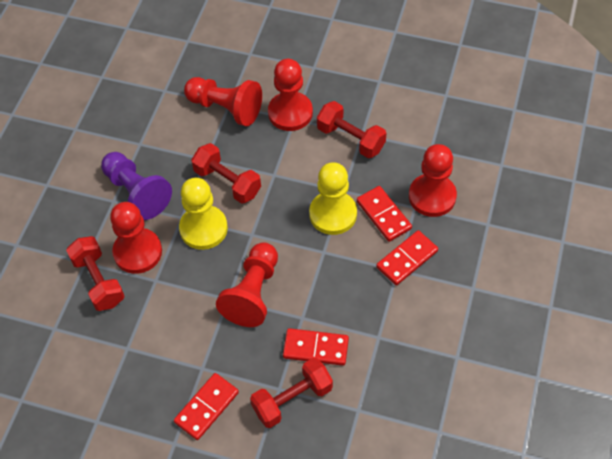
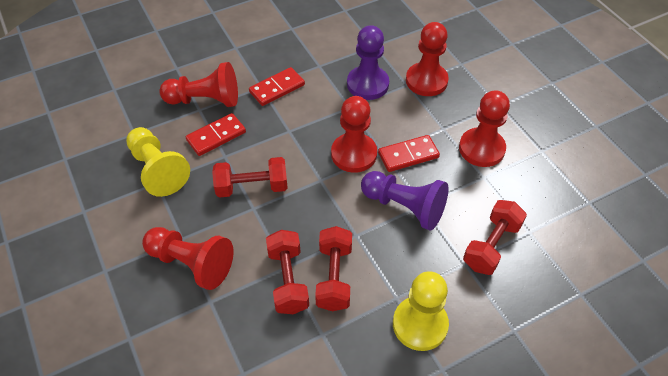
purple pawn: 1 -> 2
red domino: 4 -> 3

